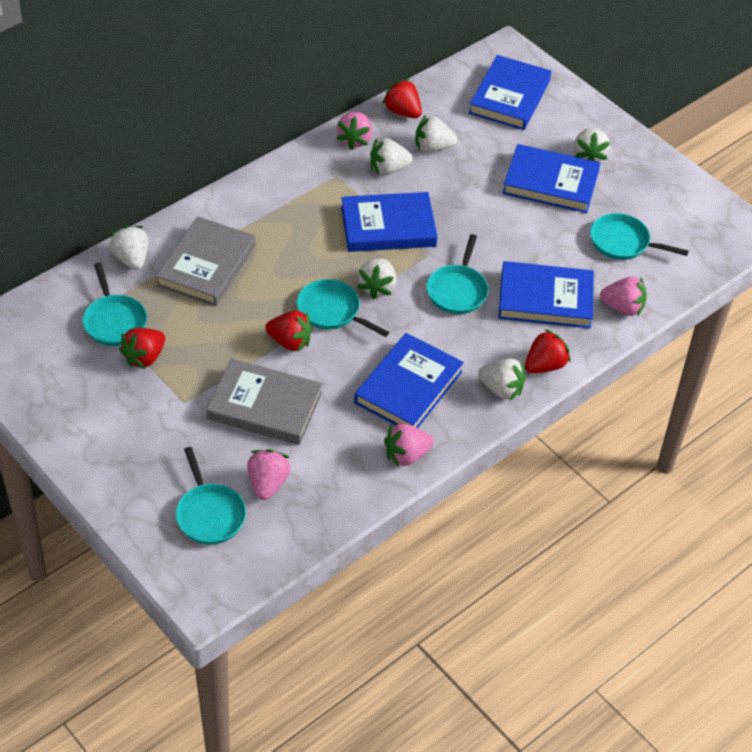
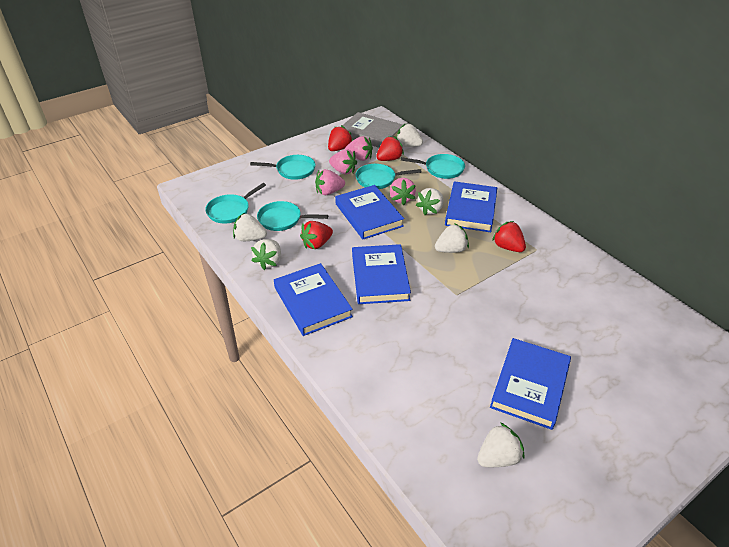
grey book: 2 -> 1

